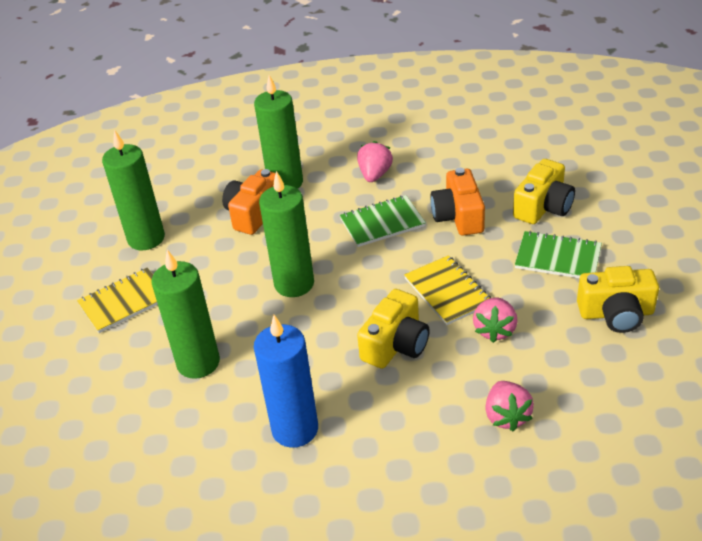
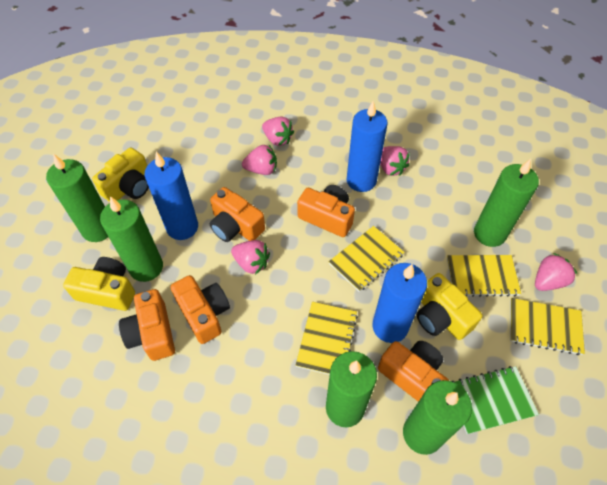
blue candle: 1 -> 3
green candle: 4 -> 5
green notebook: 2 -> 1
orange camera: 2 -> 5
pink strawberry: 3 -> 5
yellow notebook: 2 -> 4

